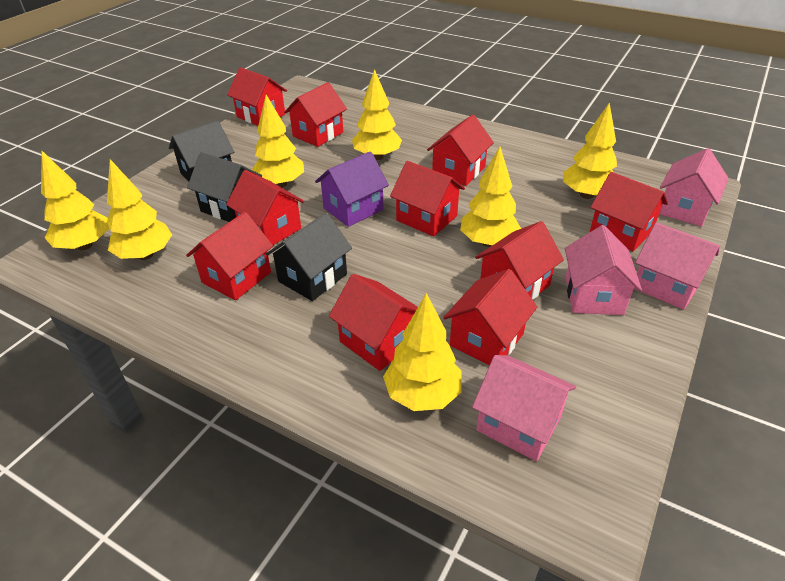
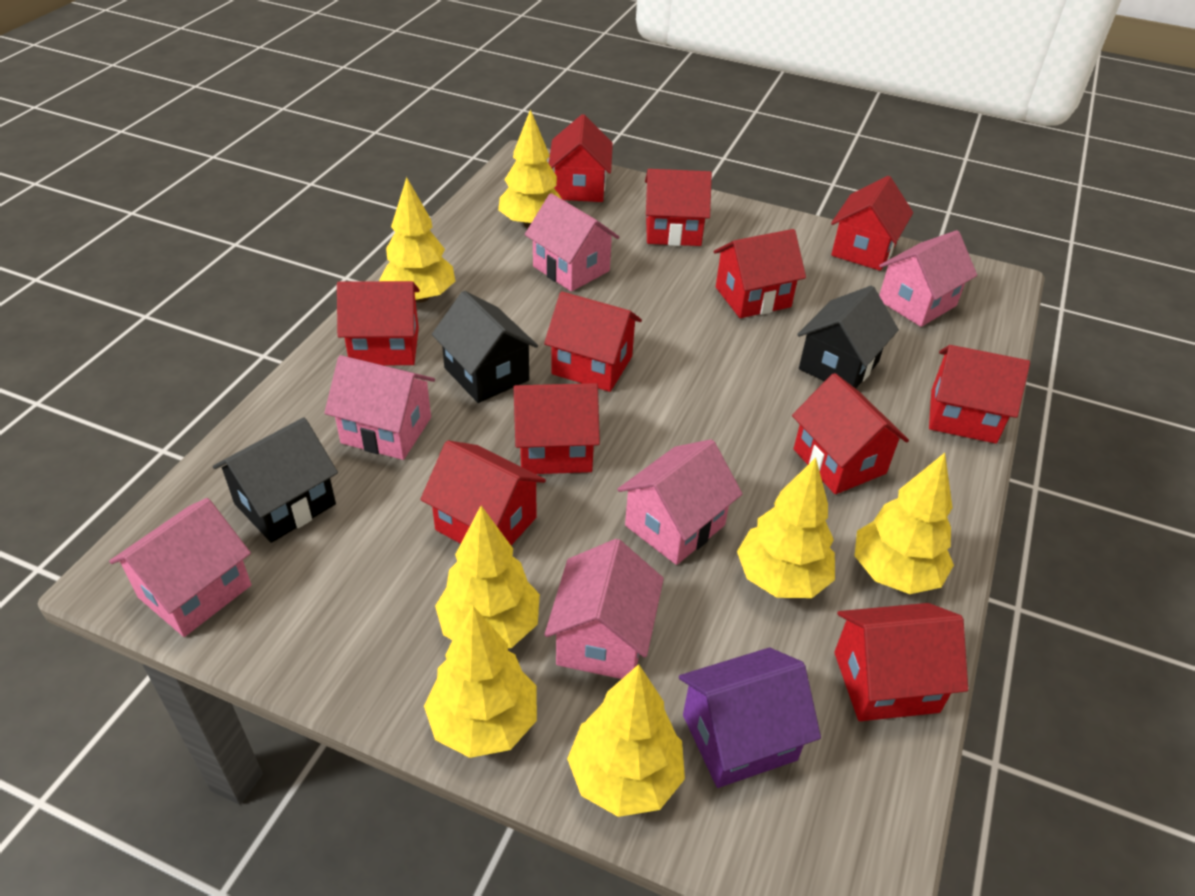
pink house: 4 -> 6
red house: 10 -> 11

